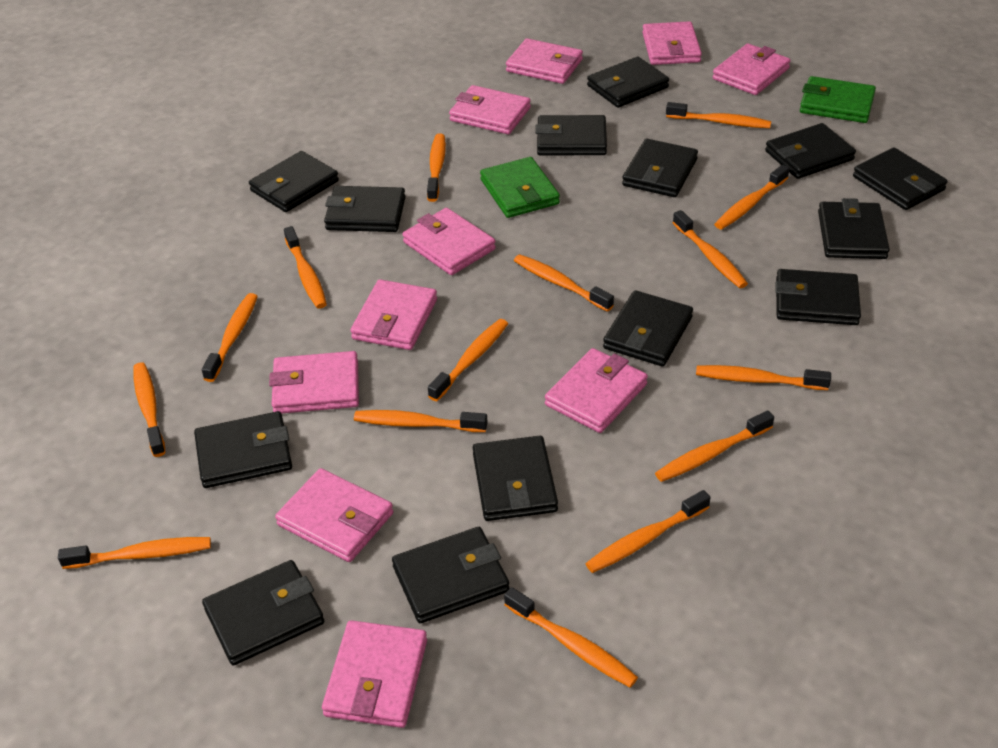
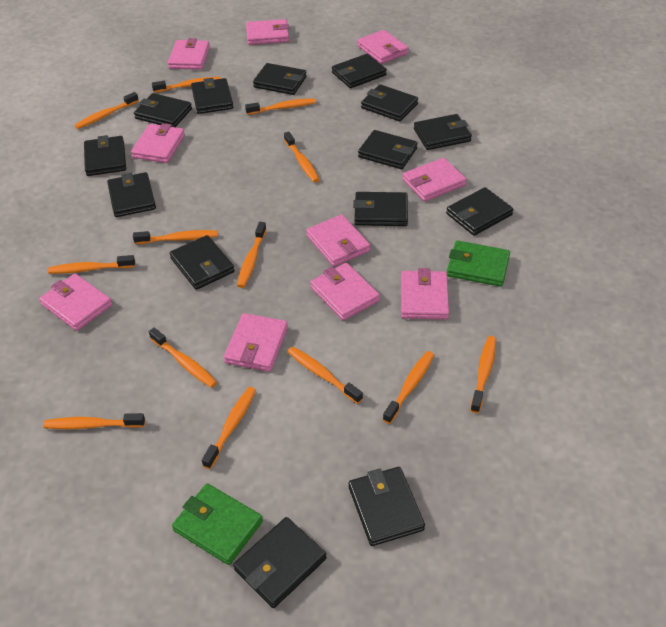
orange toothbrush: 15 -> 13

